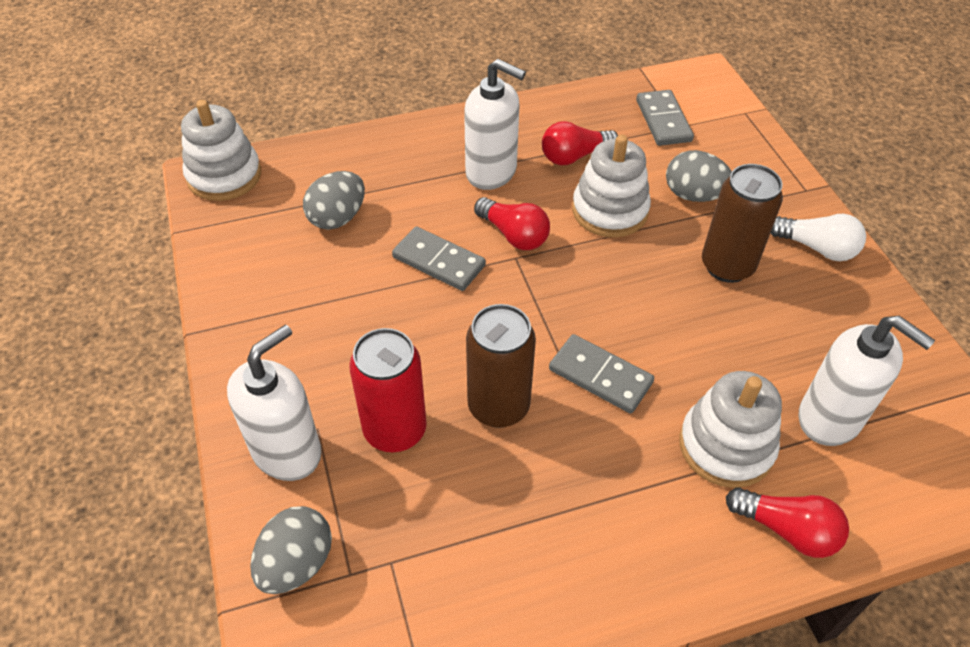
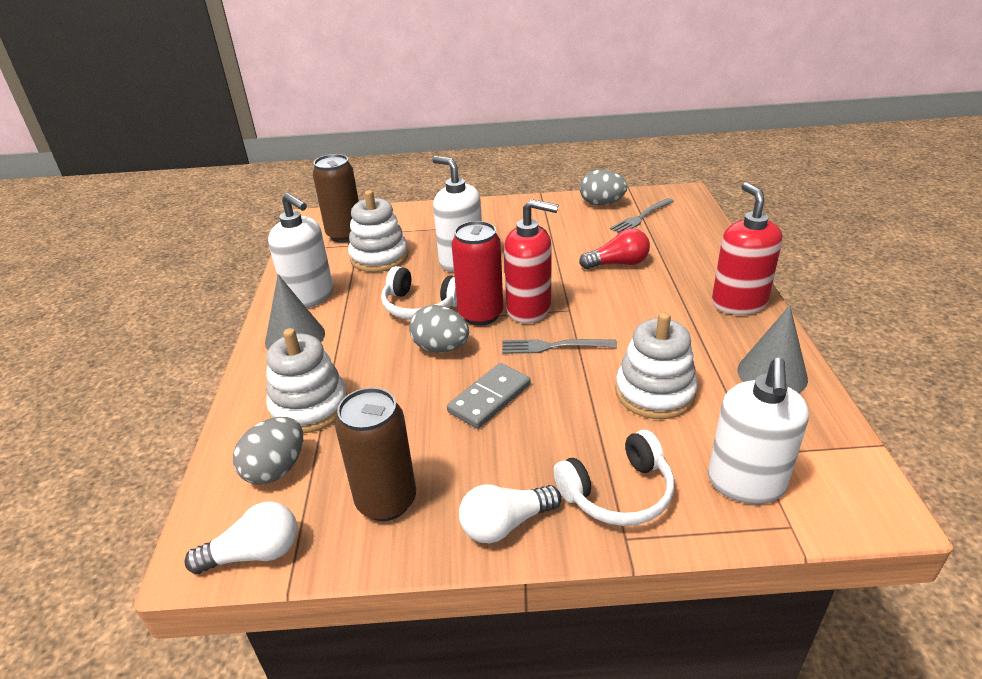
grey cone: 0 -> 2
grey domino: 3 -> 1
grey fork: 0 -> 2
red light bulb: 3 -> 1
red soap dispenser: 0 -> 2
white headphones: 0 -> 2
white light bulb: 1 -> 2

